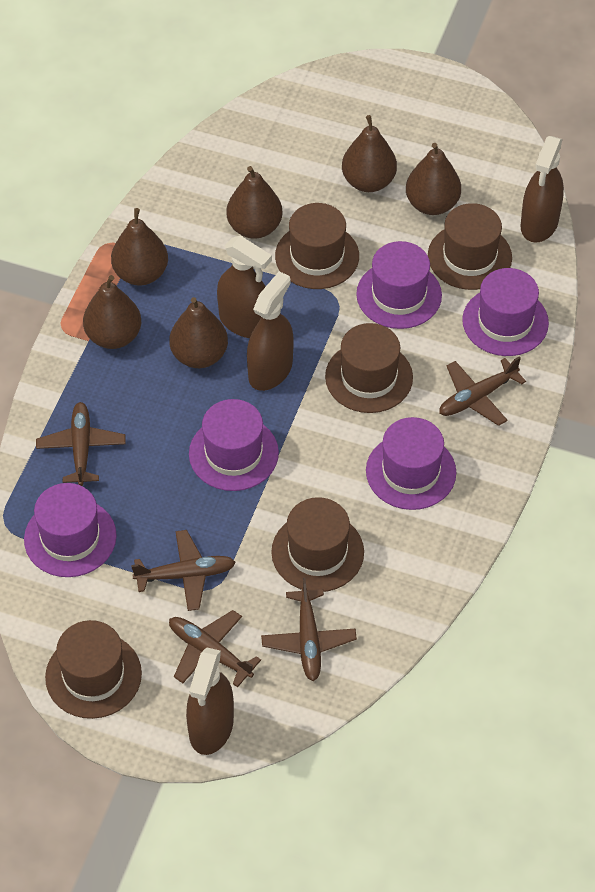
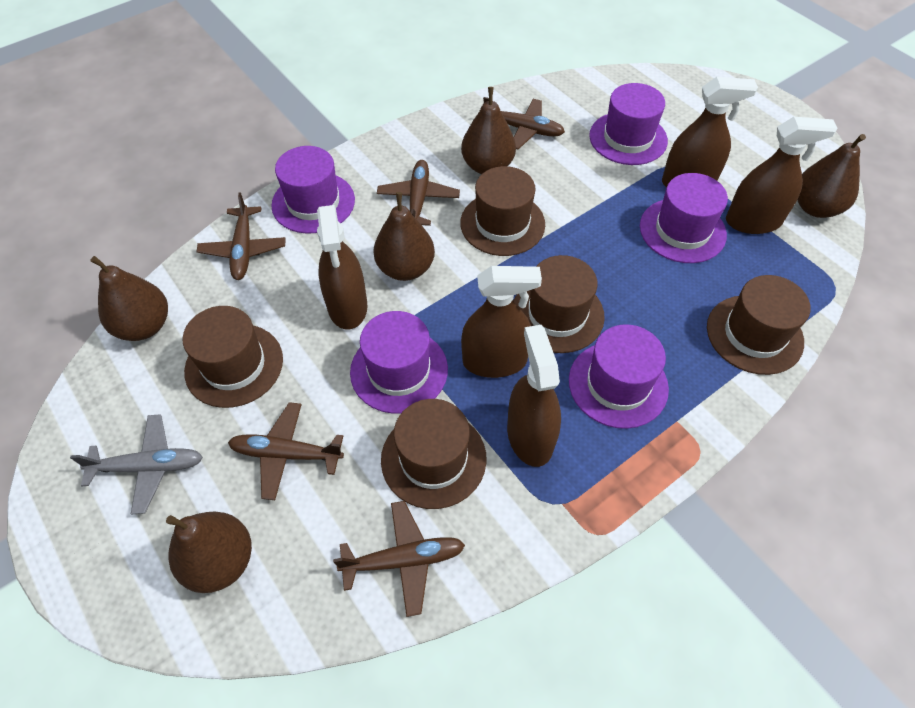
brown pear: 6 -> 5
brown spray bottle: 4 -> 5
grey plane: 0 -> 1

